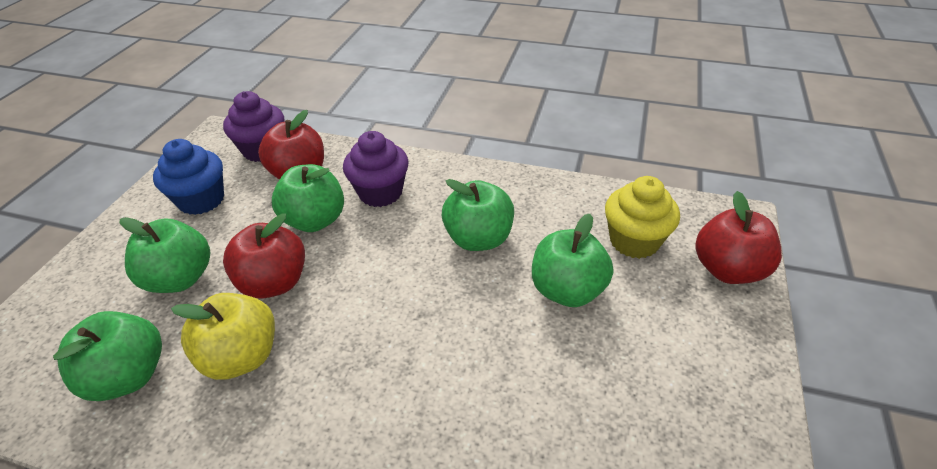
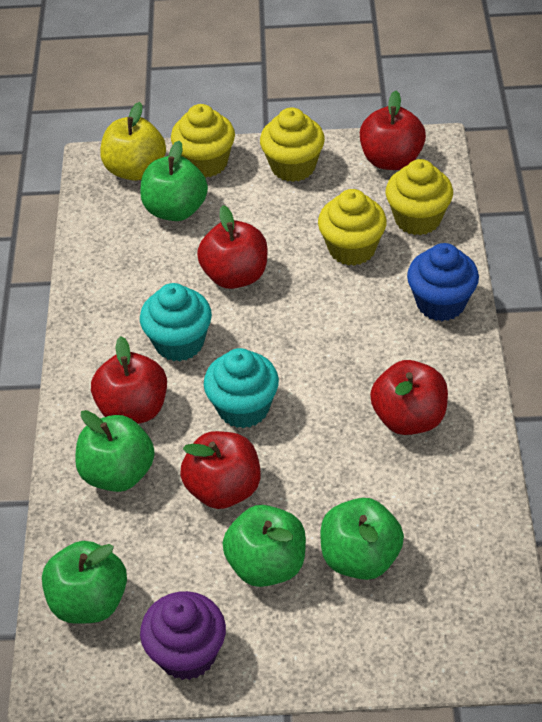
purple cupcake: 2 -> 1
red apple: 3 -> 5
turquoise cupcake: 0 -> 2
yellow cupcake: 1 -> 4

